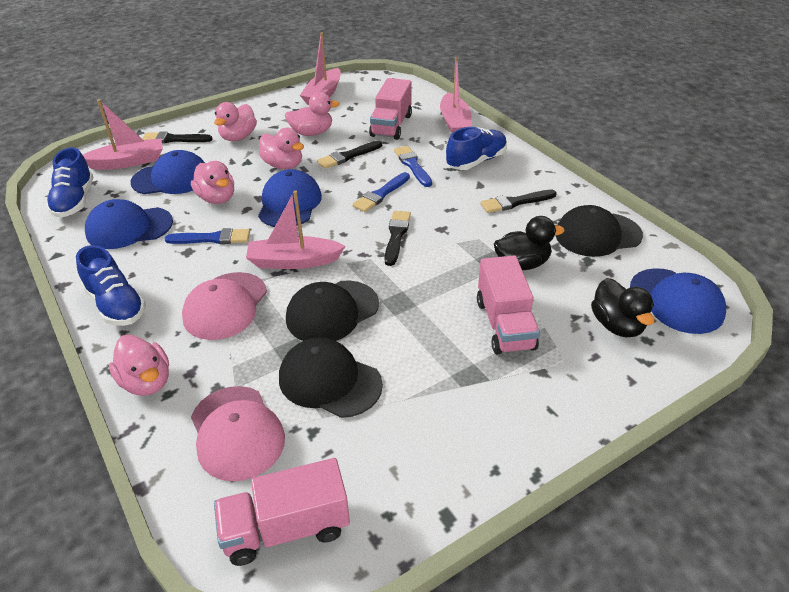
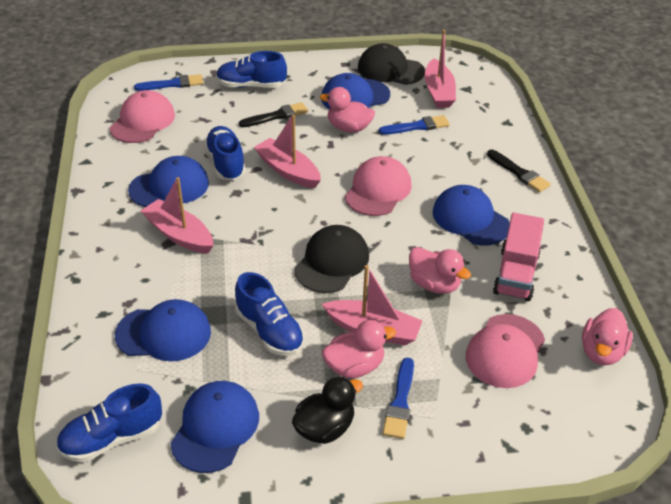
black brush: 4 -> 2
black cap: 3 -> 2
black duck: 2 -> 1
blue cap: 4 -> 5
blue shoe: 3 -> 4
pink cap: 2 -> 3
pink duck: 5 -> 4
pink truck: 3 -> 1

